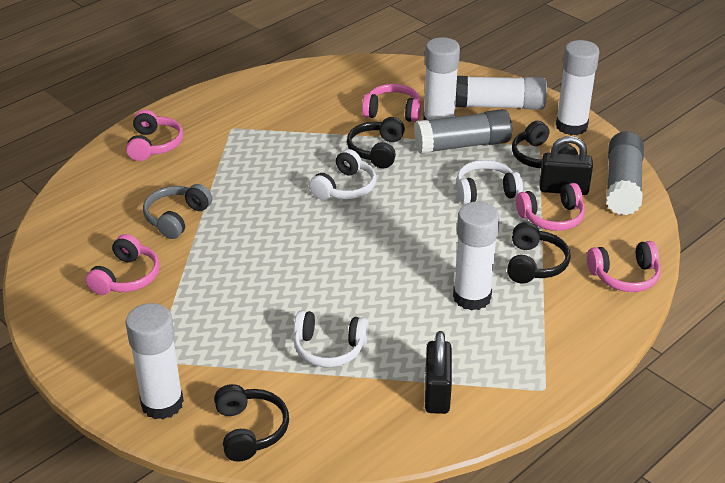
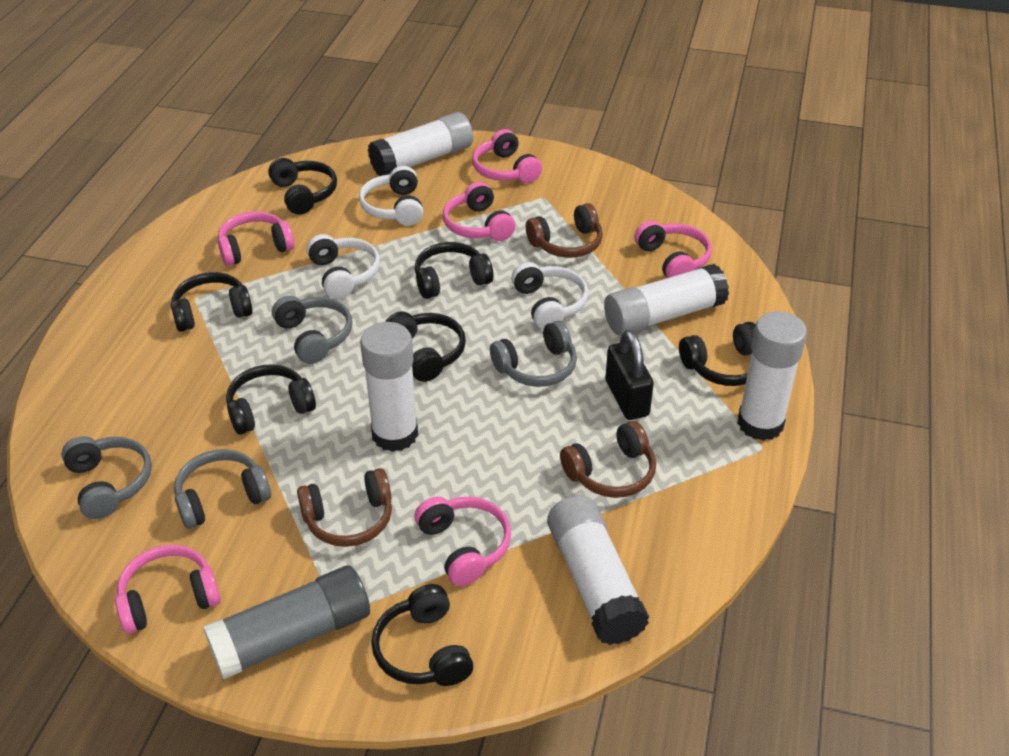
black headphones: 4 -> 7
black padlock: 2 -> 1
brown headphones: 0 -> 3
grey glue stick: 2 -> 1
grey headphones: 1 -> 4
pink headphones: 5 -> 6

